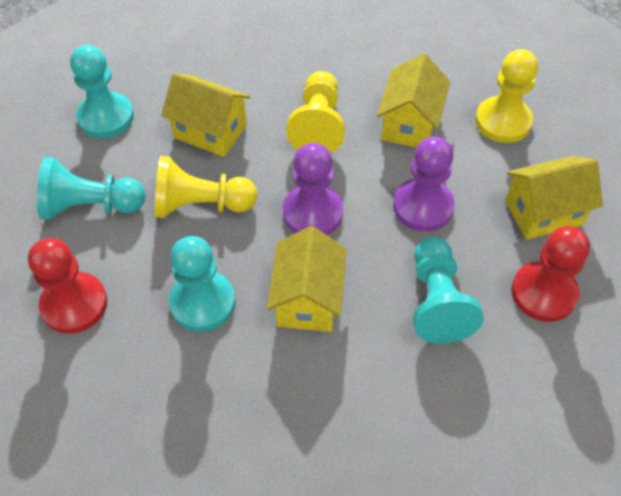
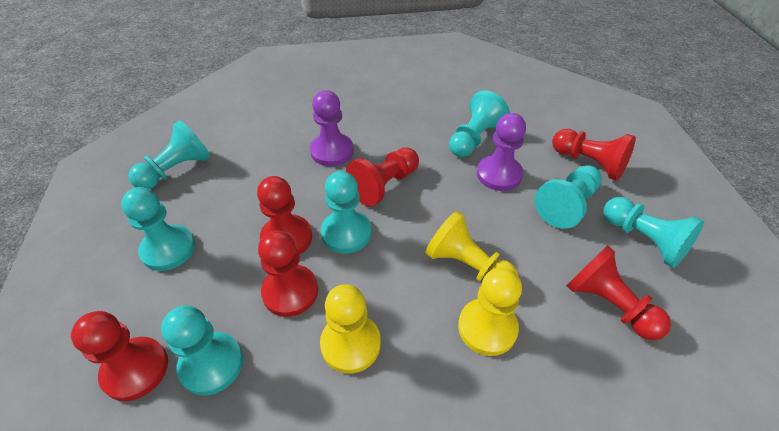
red pawn: 2 -> 6
turquoise pawn: 4 -> 7
yellow house: 4 -> 0

